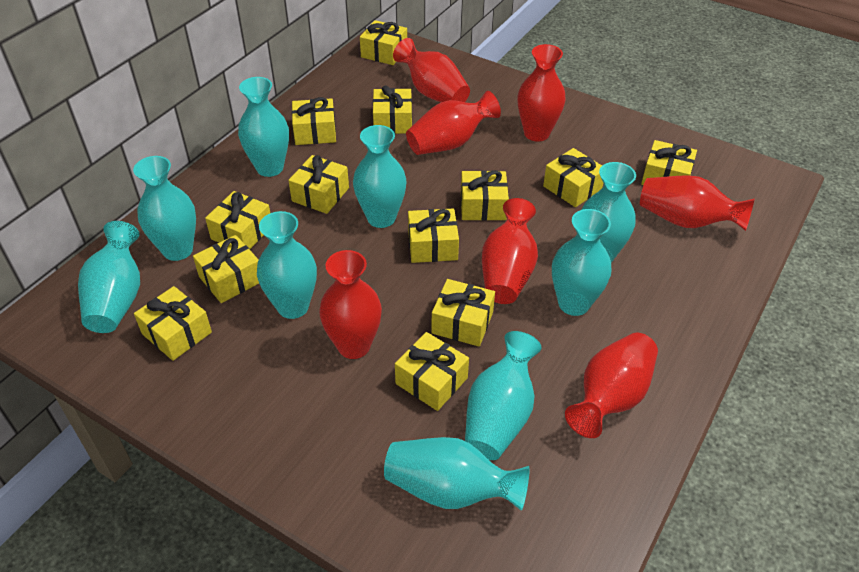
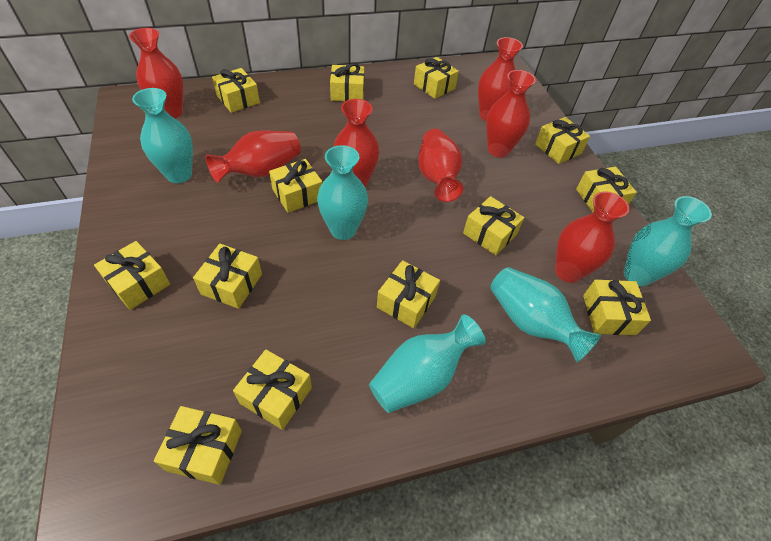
turquoise vase: 9 -> 5

